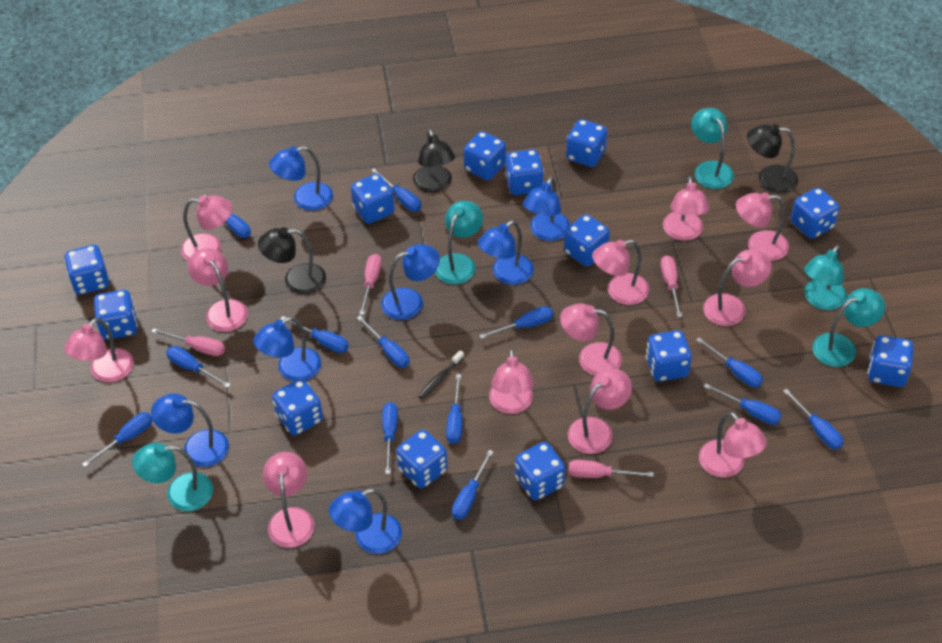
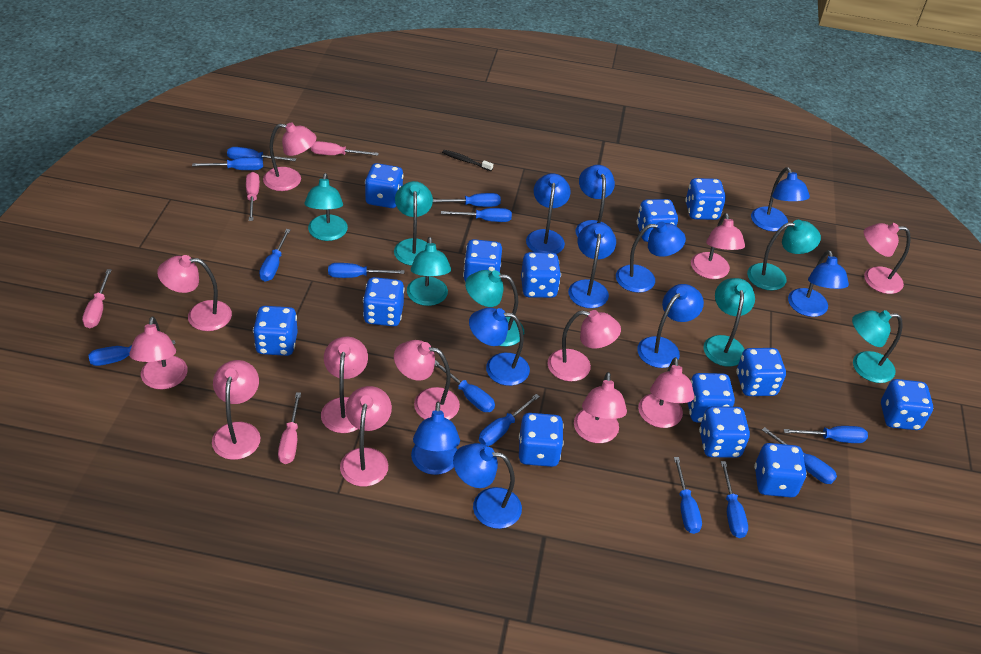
black lamp: 3 -> 0
blue lamp: 7 -> 10
turquoise lamp: 5 -> 7

